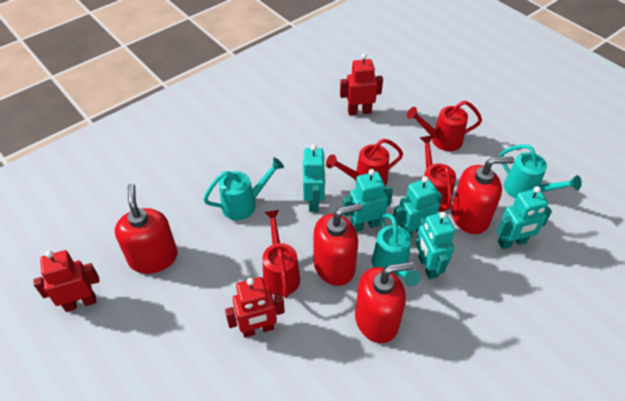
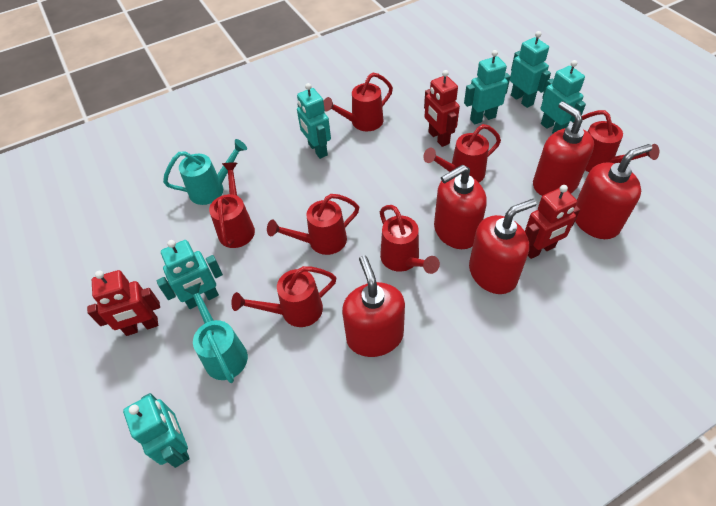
red soap dispenser: 4 -> 5
red watering can: 4 -> 7
turquoise robot: 5 -> 6
turquoise watering can: 3 -> 2

